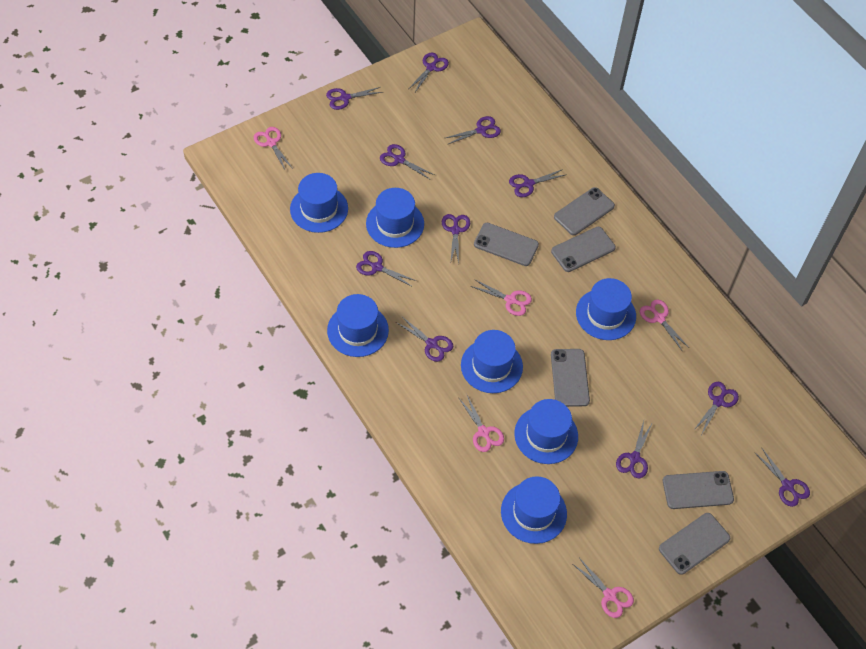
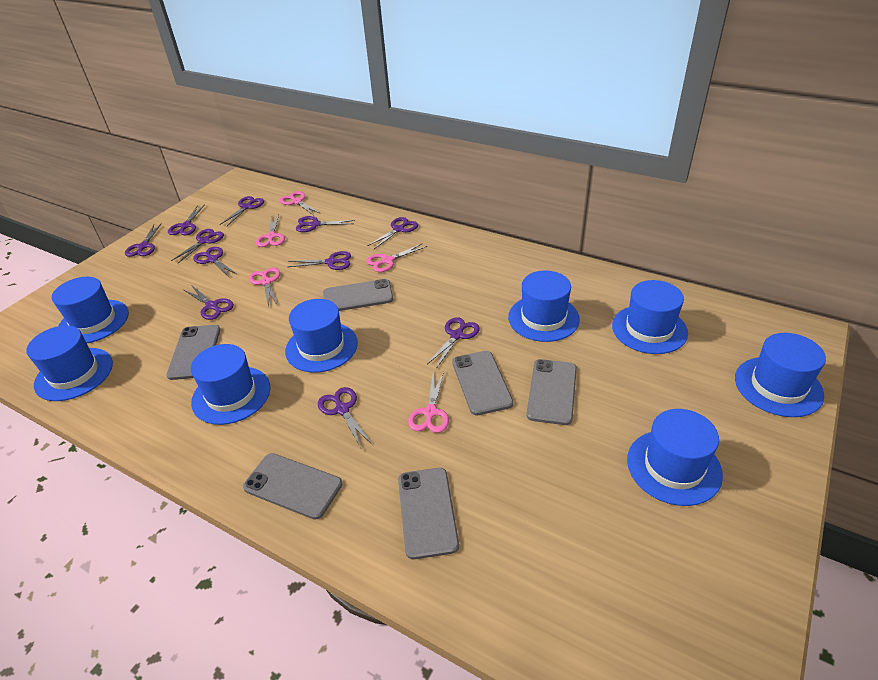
blue hat: 7 -> 8

